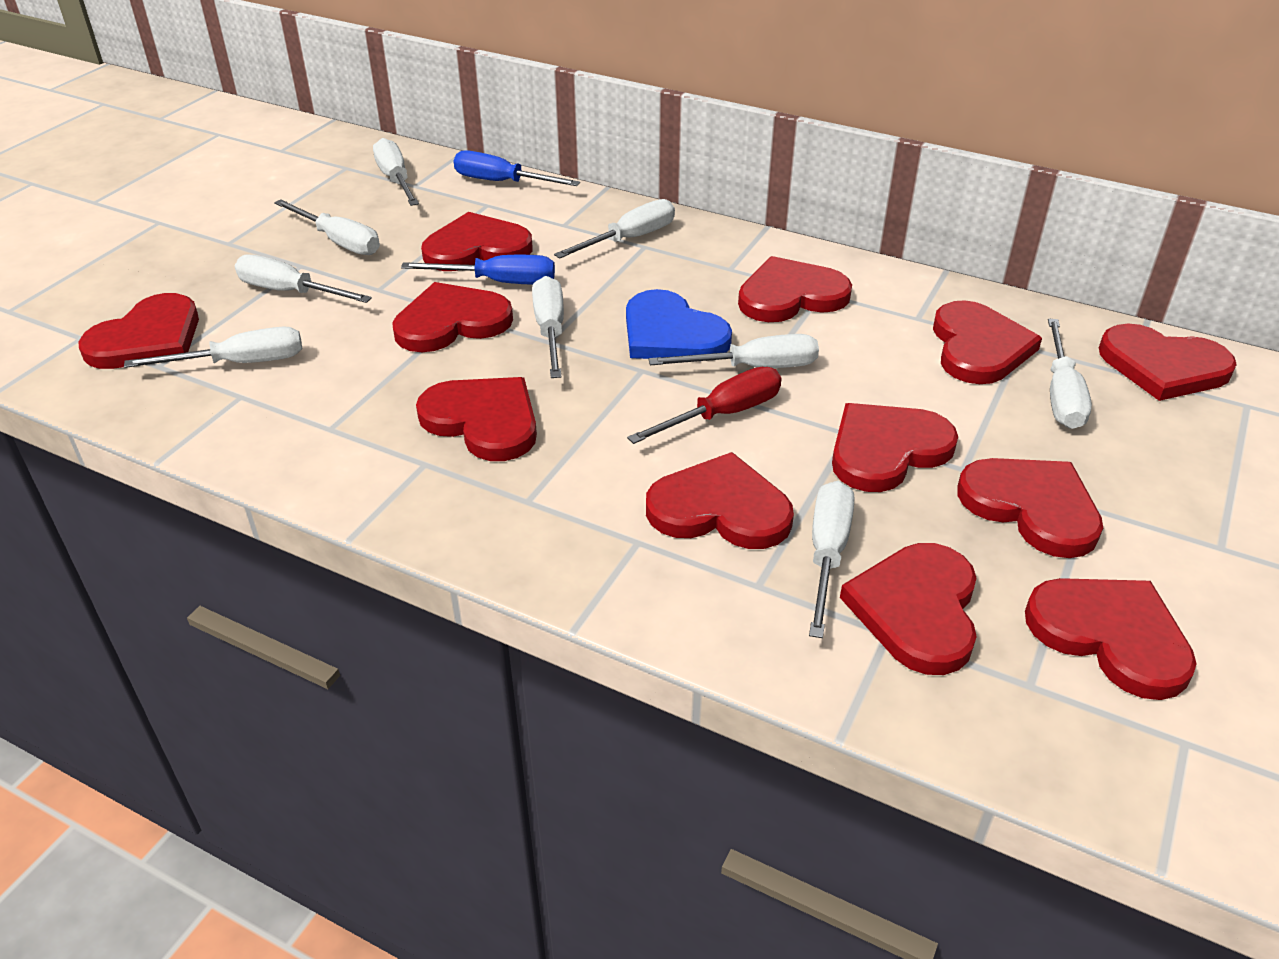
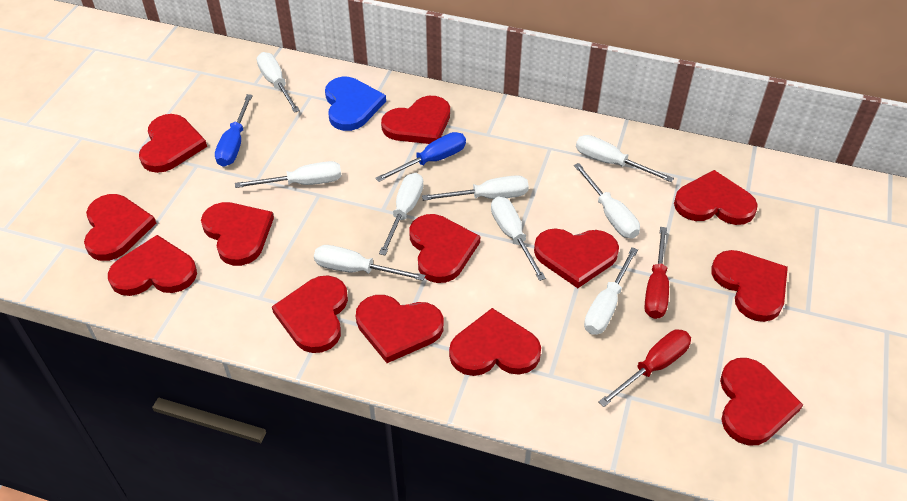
red heart: 12 -> 13
red screwdriver: 1 -> 2

